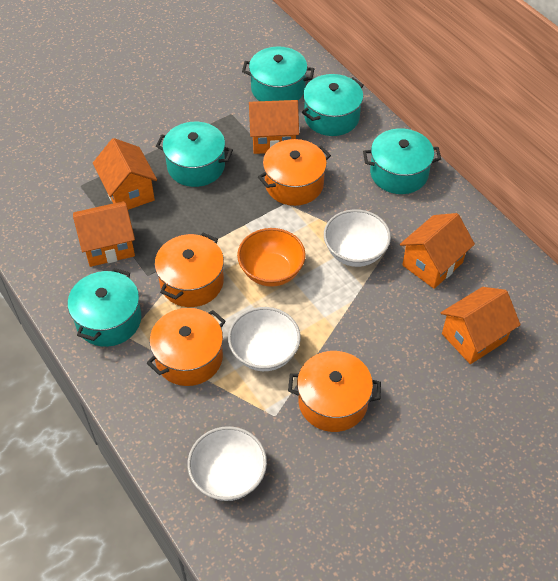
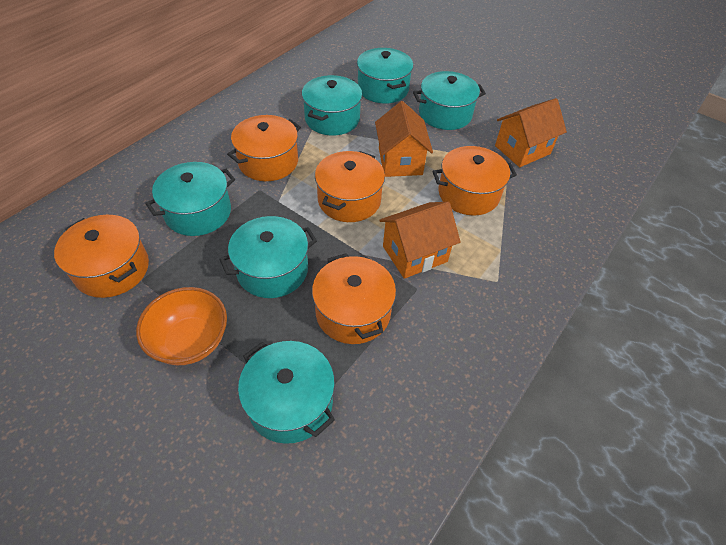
orange house: 5 -> 3
orange pot: 4 -> 5
turquoise pot: 5 -> 6
white bowl: 3 -> 0

